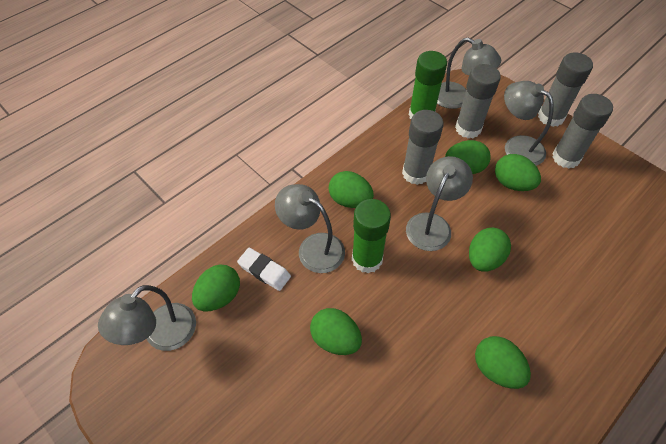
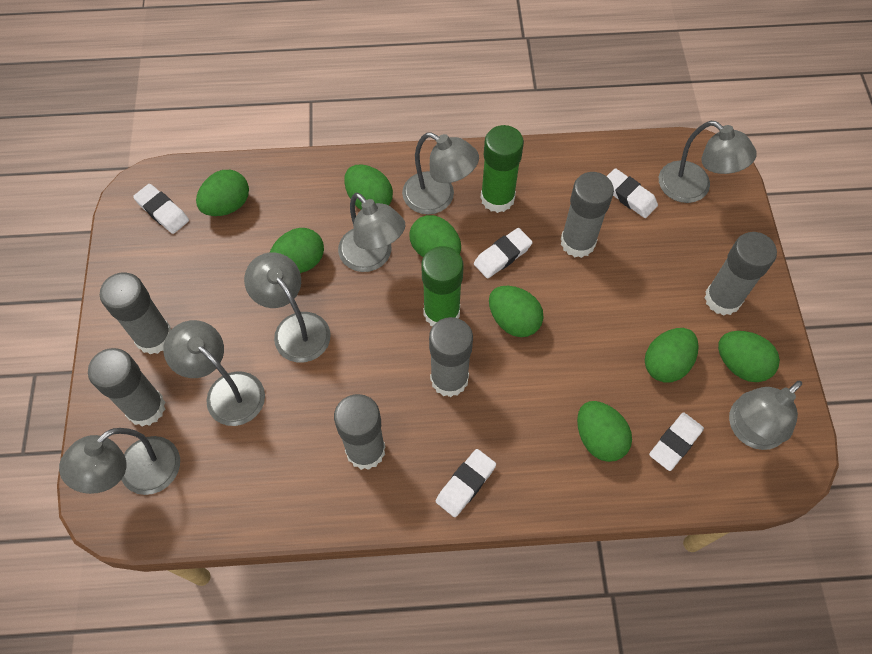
green egg: 7 -> 8
grey glue stick: 4 -> 6
grey lamp: 5 -> 7
white eraser: 1 -> 5

